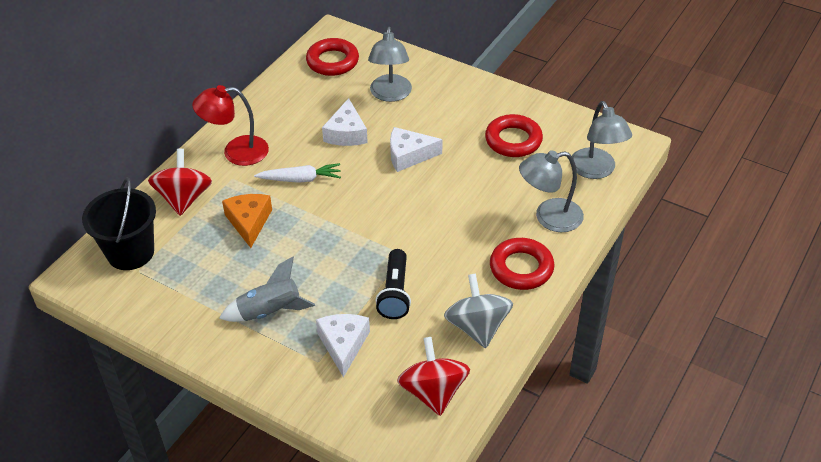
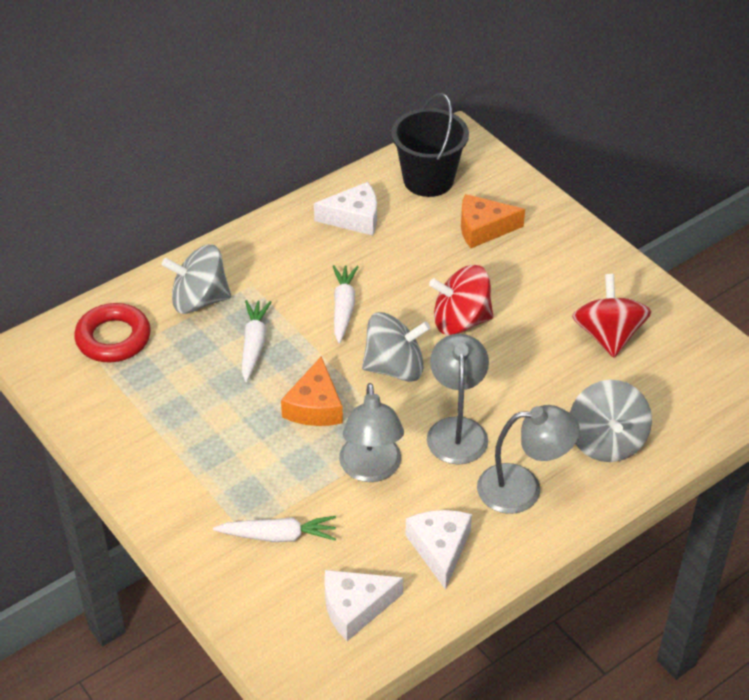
black flashlight: 1 -> 0
grey rocket: 1 -> 0
grey spinning top: 1 -> 3
orange cheese: 1 -> 2
red lamp: 1 -> 0
red ring: 3 -> 1
white carrot: 1 -> 3

